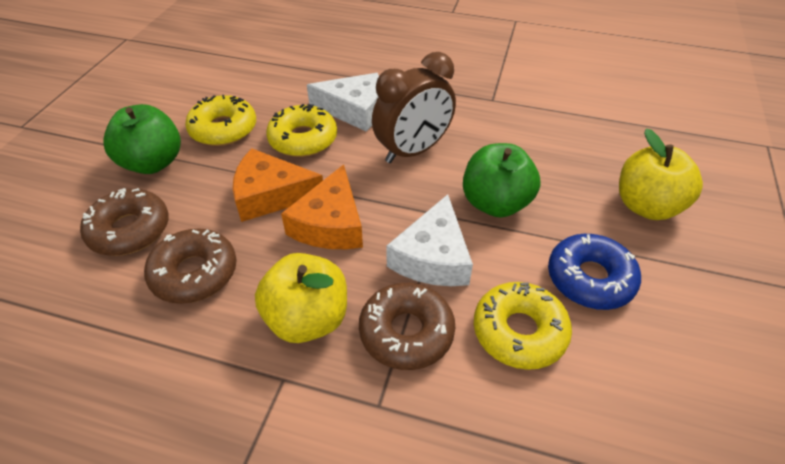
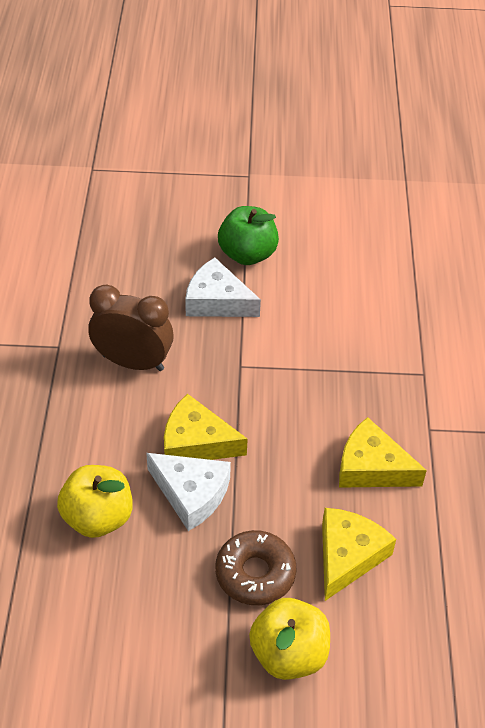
blue donut: 1 -> 0
brown donut: 3 -> 1
green apple: 2 -> 1
orange cheese: 2 -> 0
yellow cheese: 0 -> 3
yellow donut: 3 -> 0

